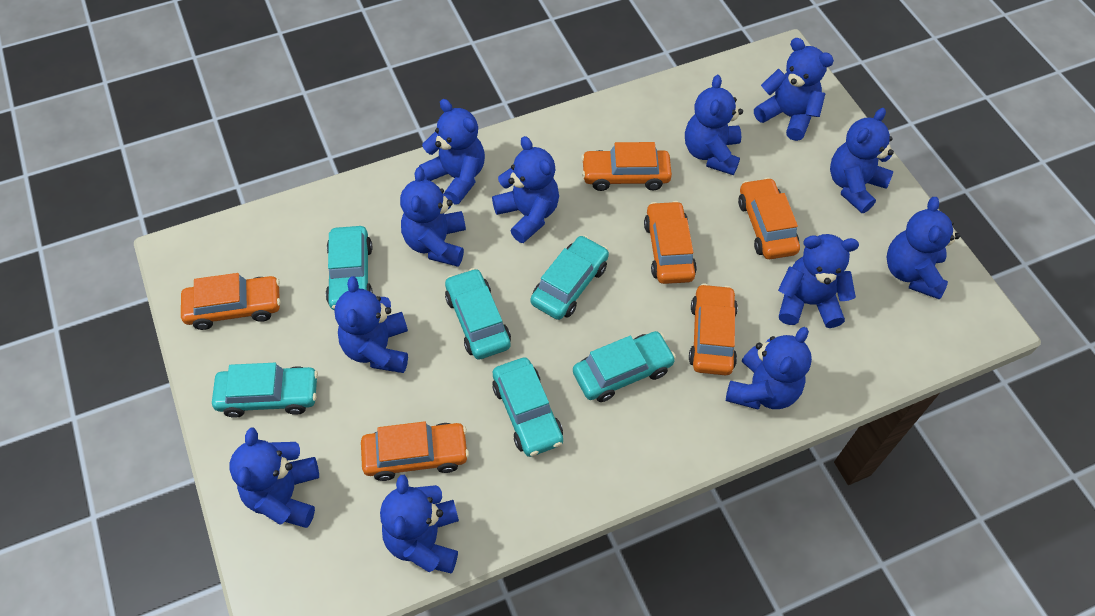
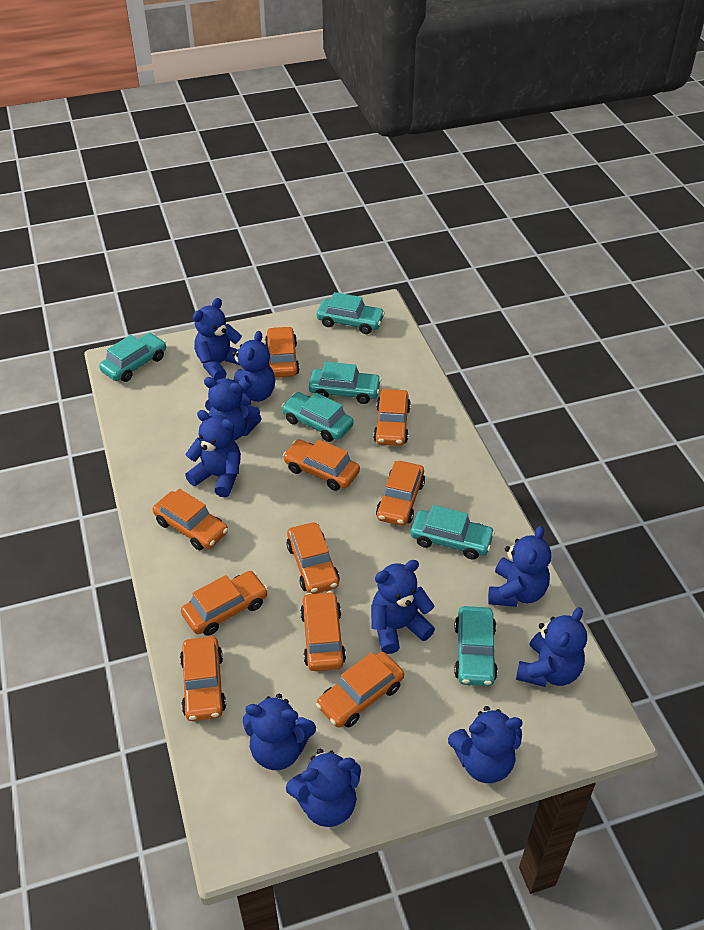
blue teddy bear: 12 -> 10
orange car: 6 -> 10

